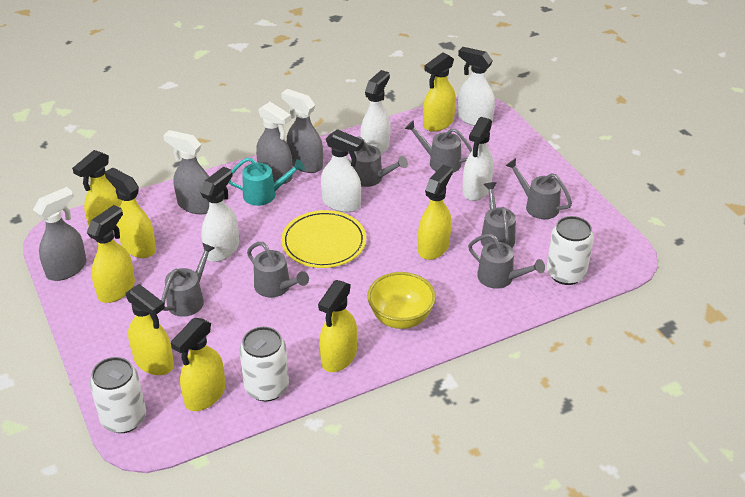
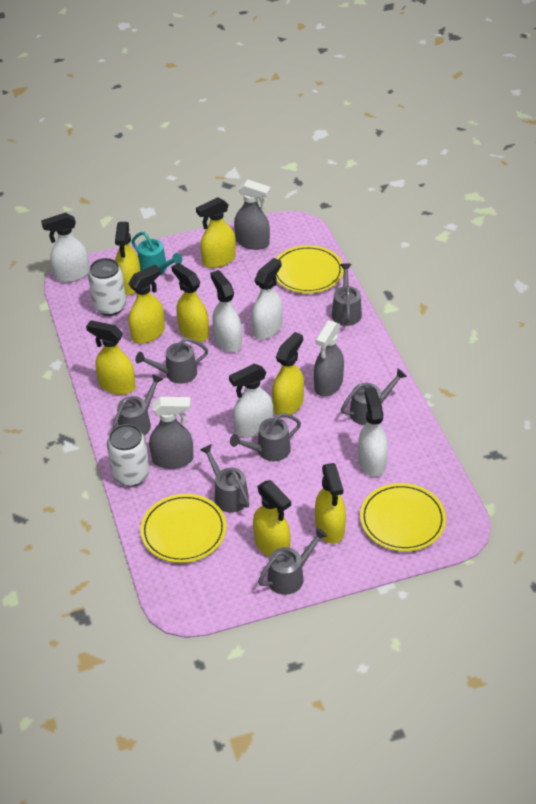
grey spray bottle: 4 -> 3
white can: 3 -> 2
yellow bowl: 1 -> 0
yellow plate: 1 -> 3

